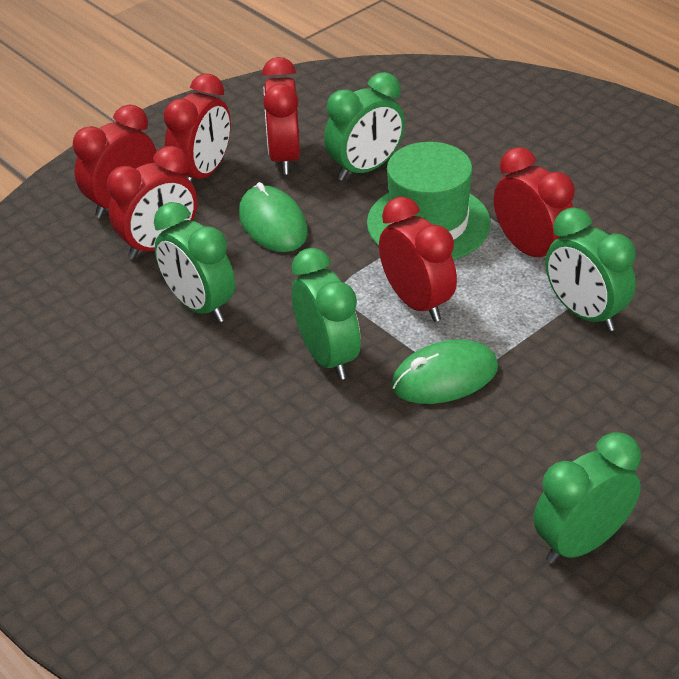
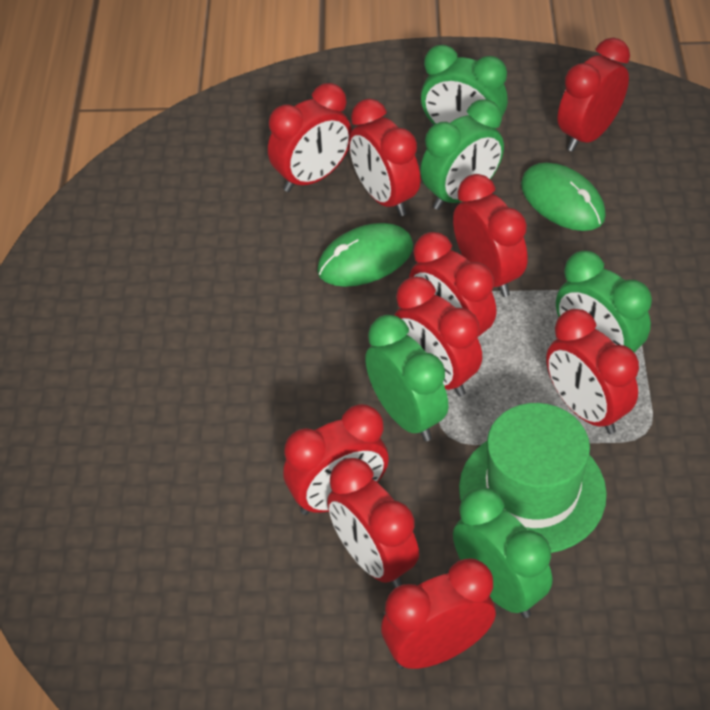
red clock: 6 -> 10

